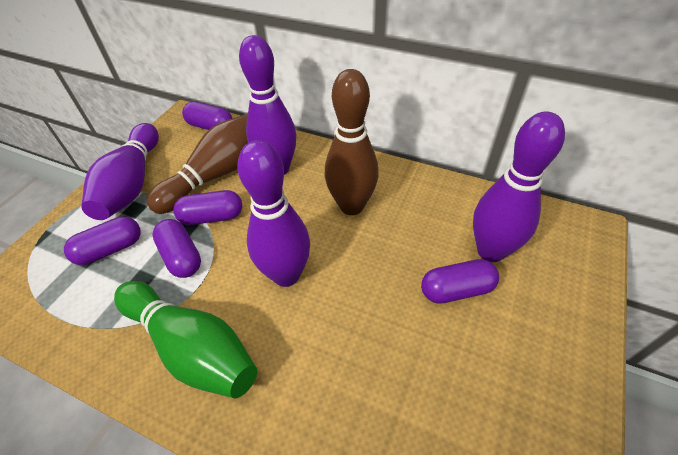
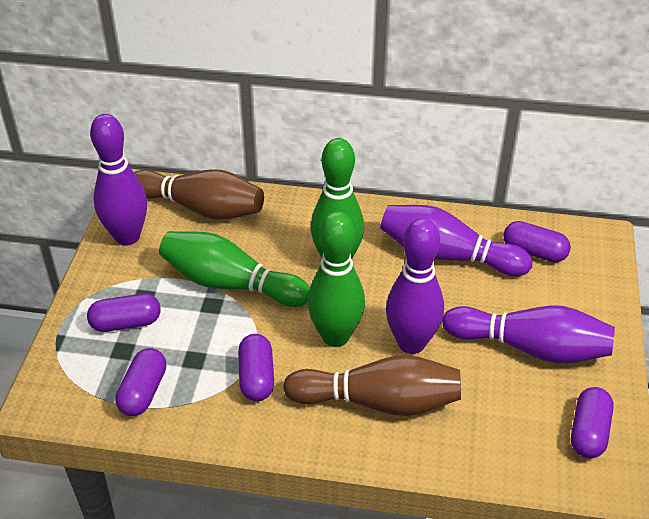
green bowling pin: 1 -> 3

